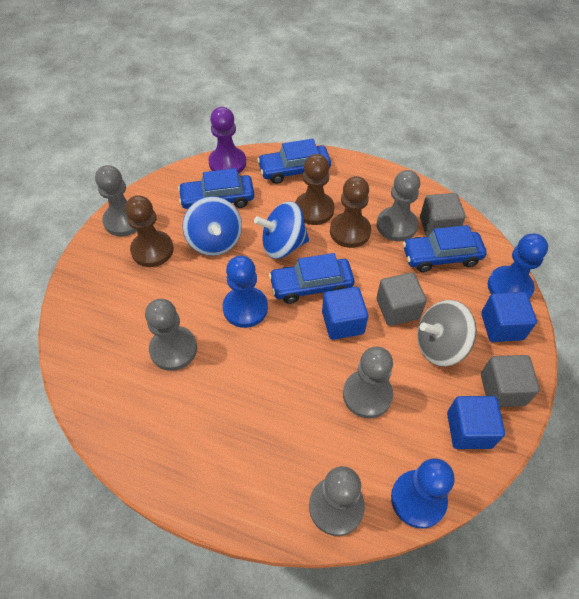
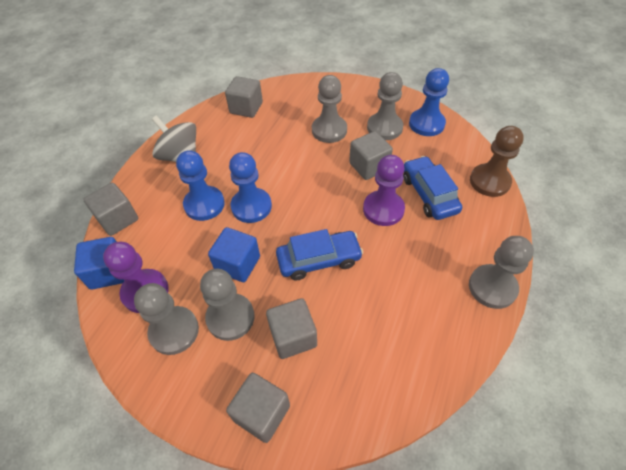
blue car: 4 -> 2
blue cube: 3 -> 2
blue spinning top: 2 -> 0
brown pawn: 3 -> 1
grey cube: 3 -> 5
purple pawn: 1 -> 2

